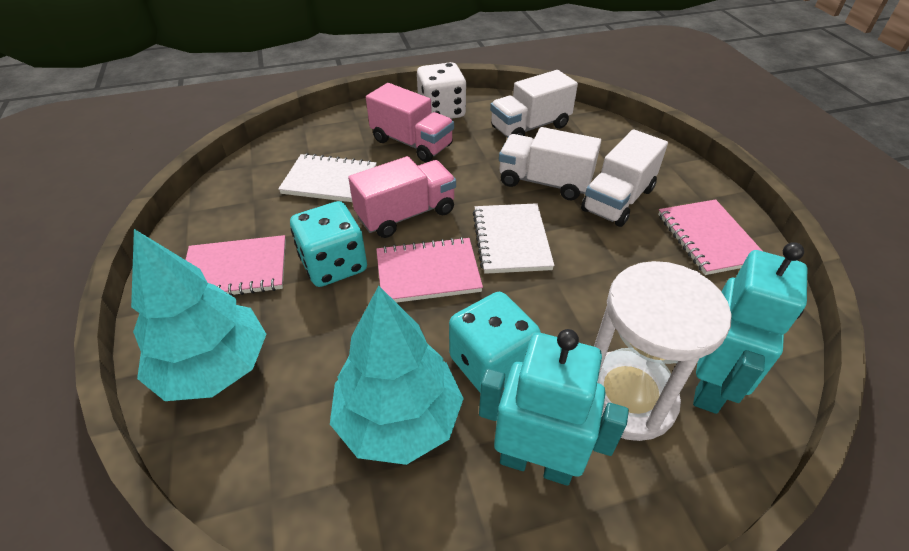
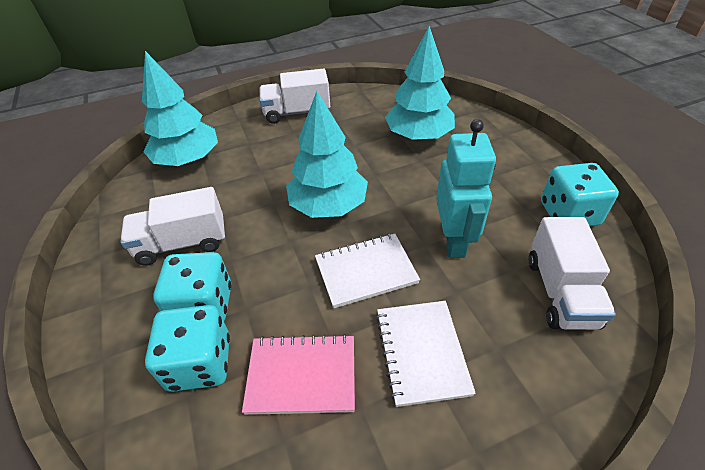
pink notebook: 3 -> 1
pink truck: 2 -> 0
turquoise dice: 2 -> 3
turquoise robot: 2 -> 1
turquoise tree: 2 -> 3
white dice: 1 -> 0
white hourglass: 1 -> 0

